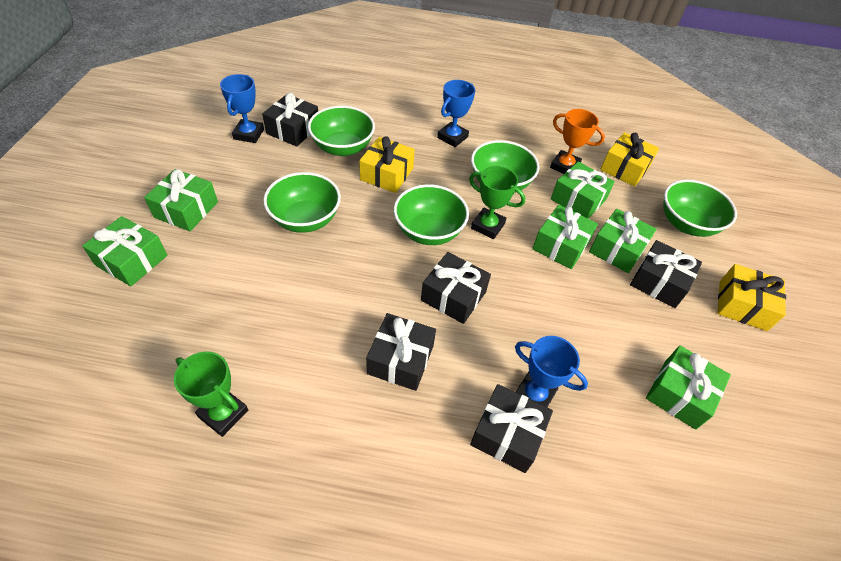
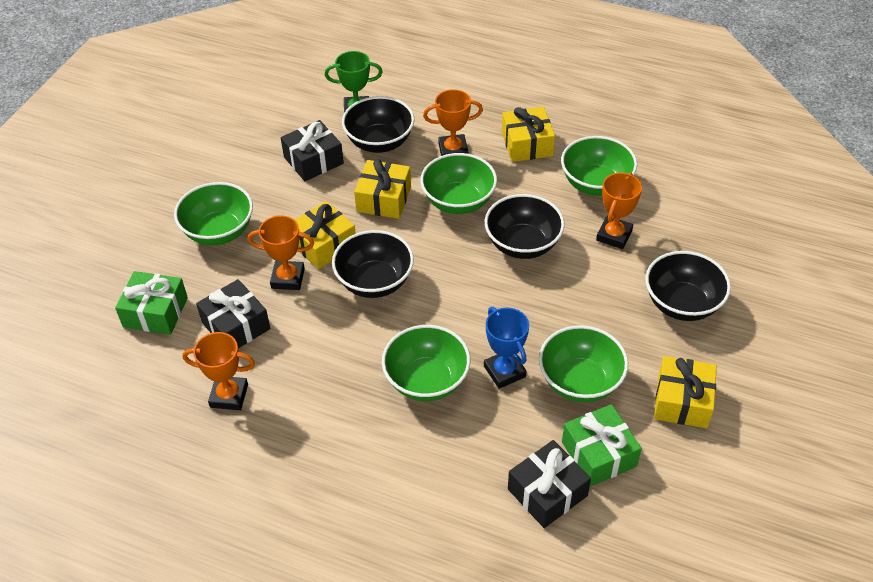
black bowl: 0 -> 4
black gift: 5 -> 3
blue trophy: 3 -> 1
green gift: 6 -> 2
green trophy: 2 -> 1
orange trophy: 1 -> 4
yellow gift: 3 -> 4

